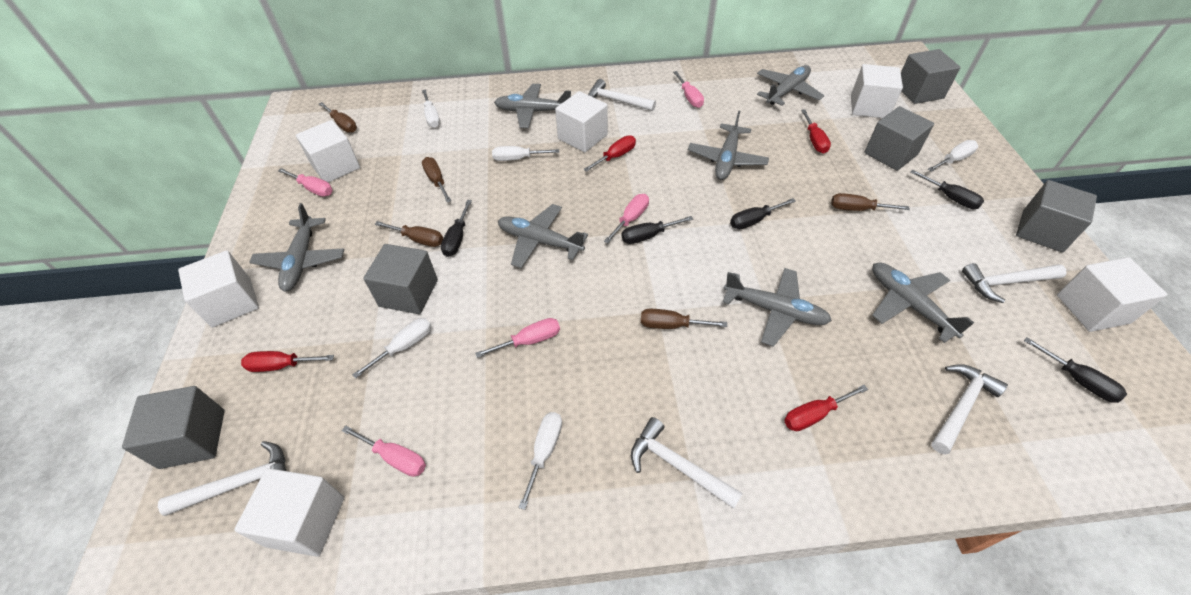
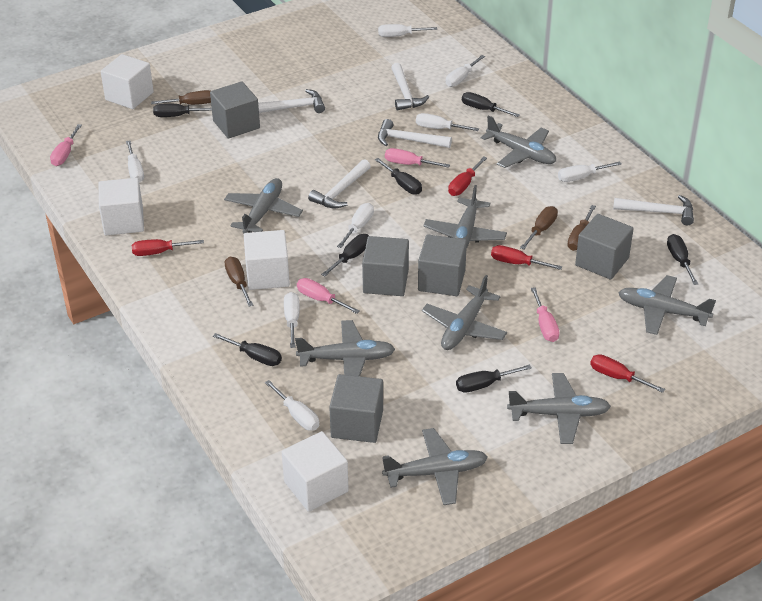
black screwdriver: 5 -> 7
brown screwdriver: 5 -> 4
grey plane: 7 -> 8
pink screwdriver: 5 -> 4
white cube: 6 -> 4
white screwdriver: 5 -> 8

